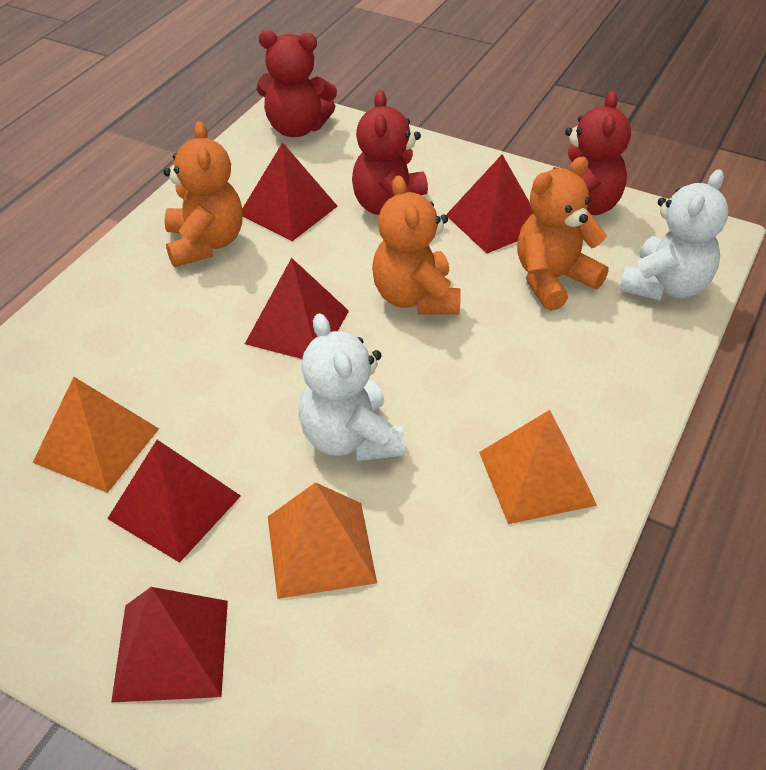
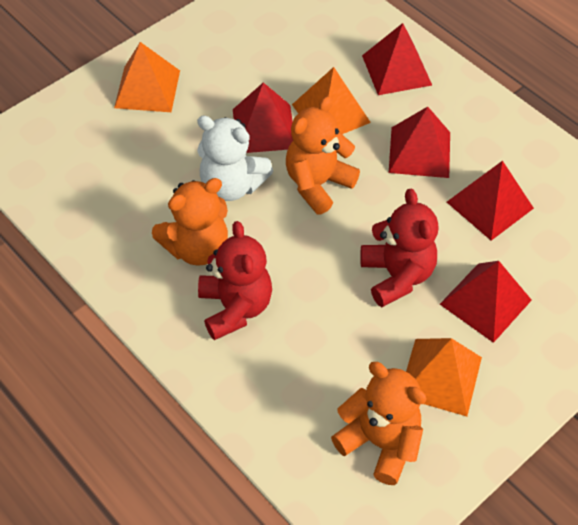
red teddy bear: 3 -> 2
white teddy bear: 2 -> 1

